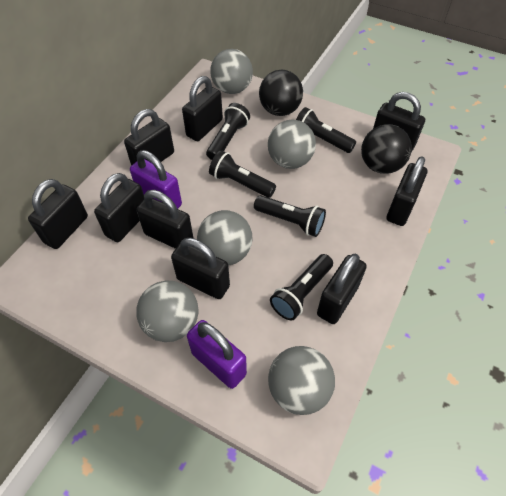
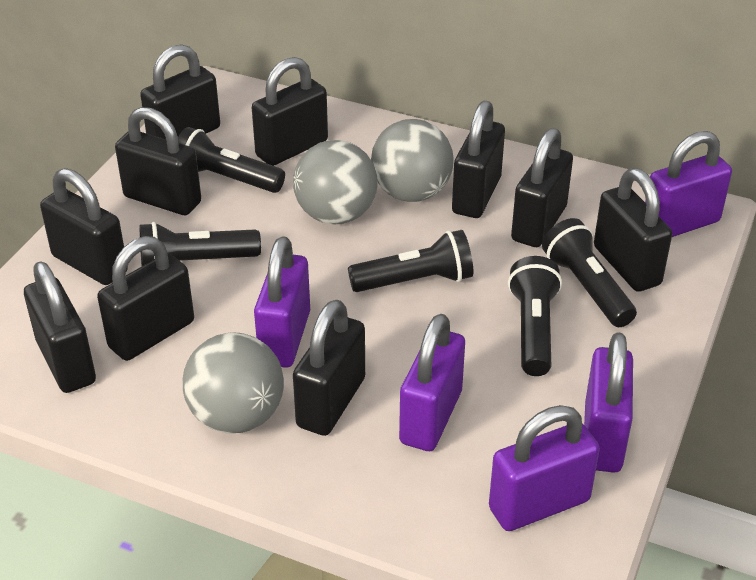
black ball: 2 -> 0
black padlock: 9 -> 10
grey ball: 5 -> 3
purple padlock: 2 -> 5

